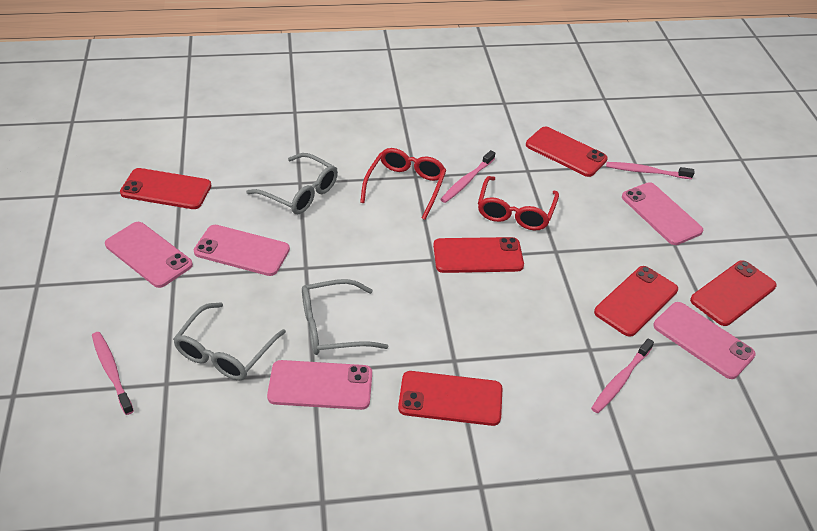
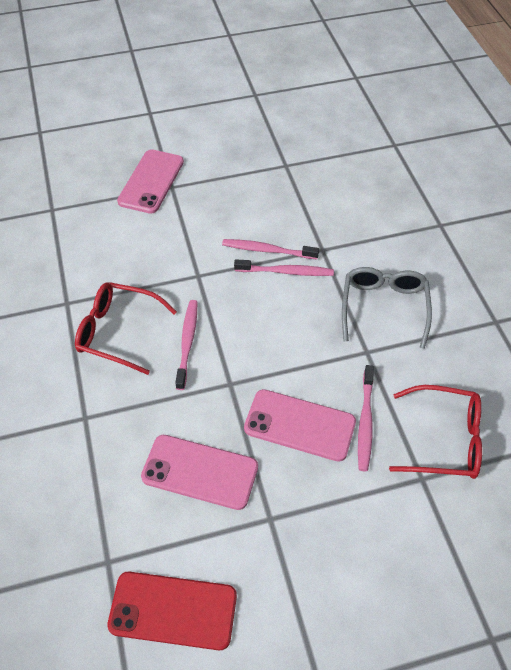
grey glasses: 3 -> 1
pink phone: 5 -> 3
red phone: 6 -> 1

